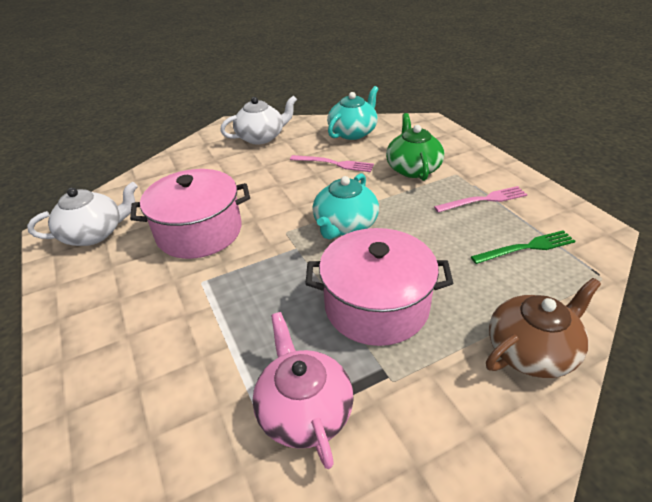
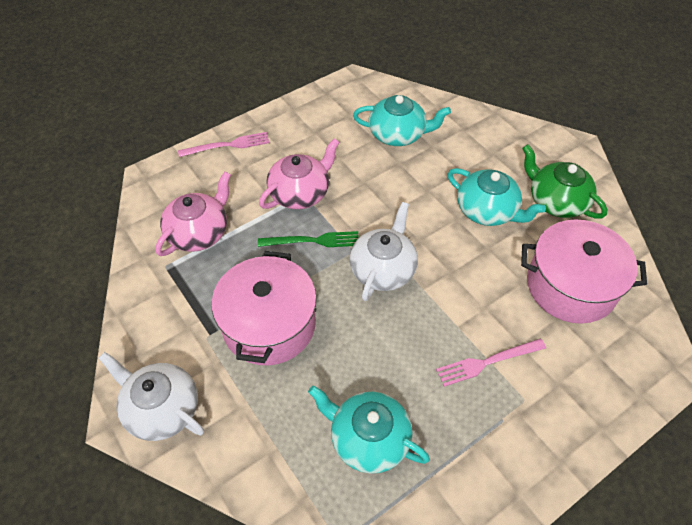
brown teapot: 1 -> 0
pink teapot: 1 -> 2
turquoise teapot: 2 -> 3

